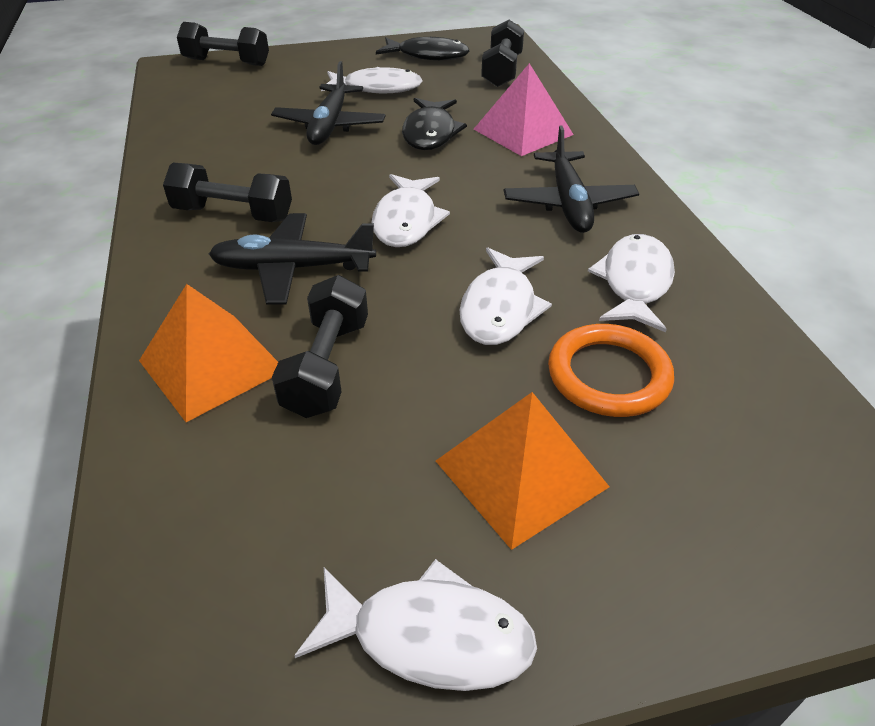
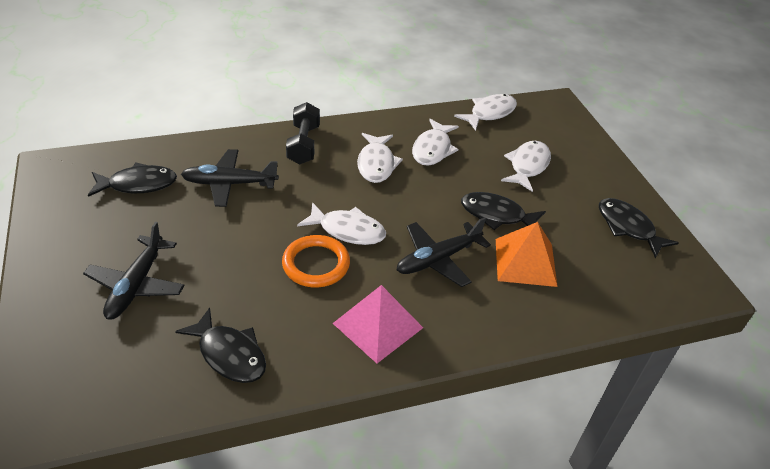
black dumbbell: 4 -> 1
black fish: 2 -> 4
orange pyramid: 2 -> 1

